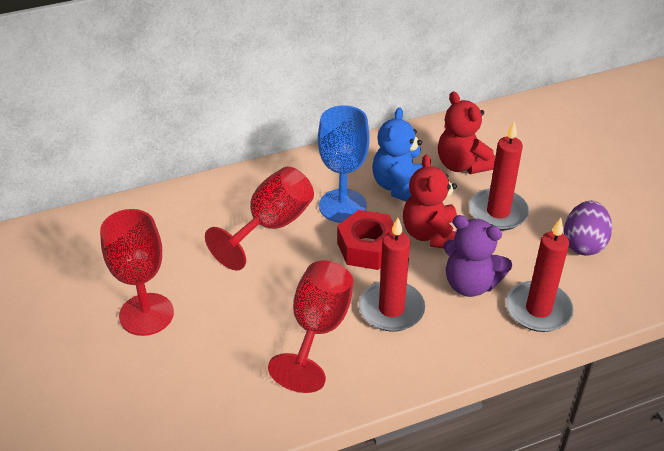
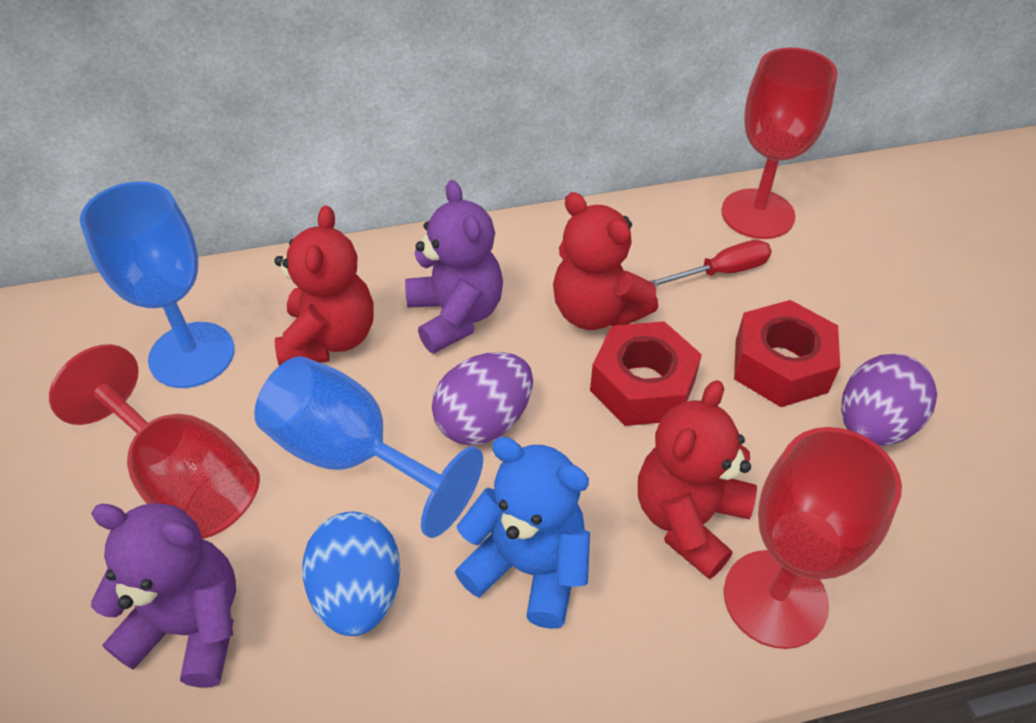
blue egg: 0 -> 1
blue goblet: 1 -> 2
purple egg: 1 -> 2
purple teddy bear: 1 -> 2
red candle: 3 -> 0
red nut: 1 -> 2
red screwdriver: 0 -> 1
red teddy bear: 2 -> 3

